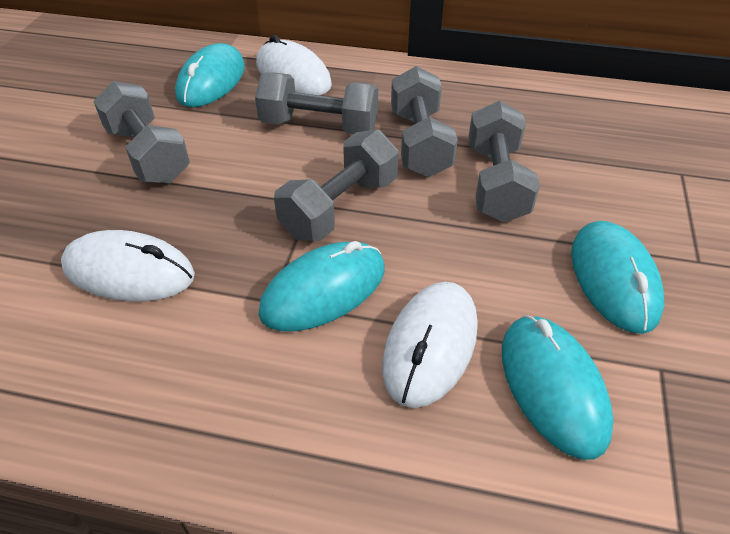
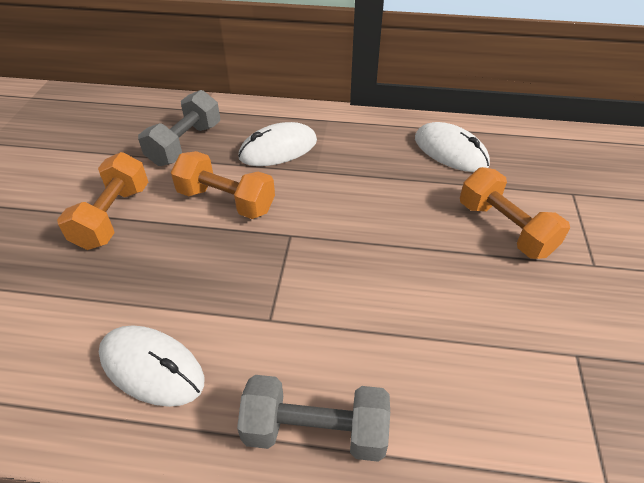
grey dumbbell: 5 -> 2
orange dumbbell: 0 -> 3
turquoise mouse: 4 -> 0

